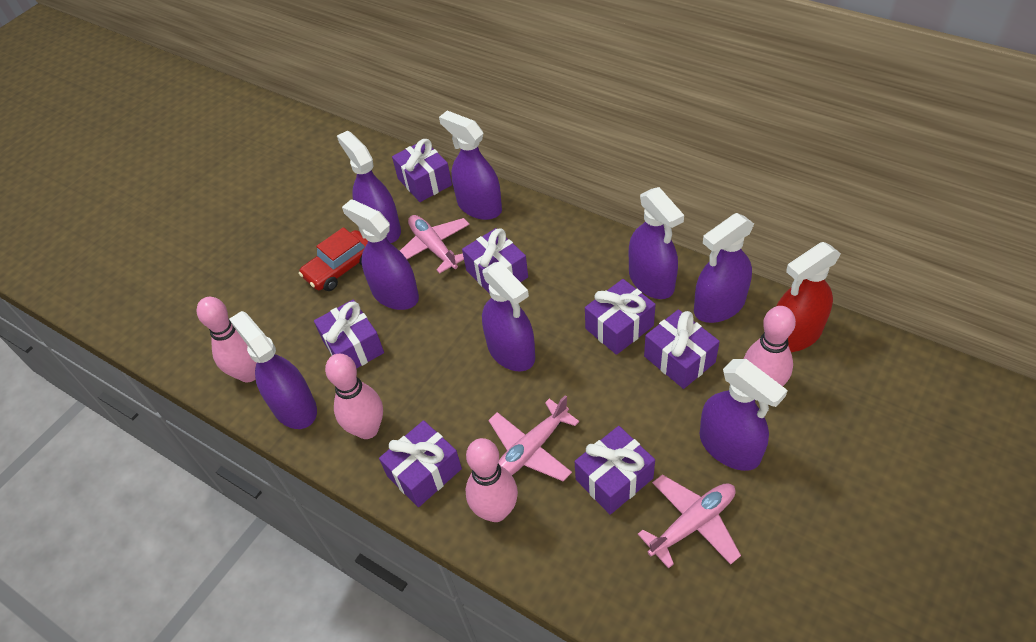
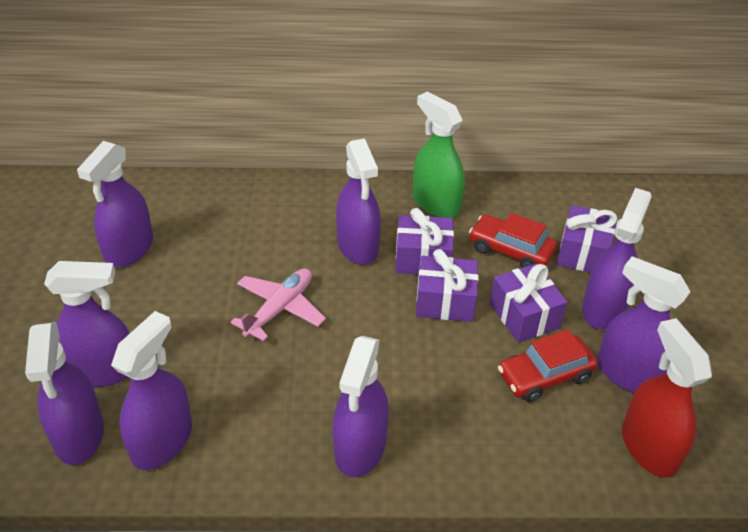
green spray bottle: 0 -> 1
pink bowling pin: 4 -> 0
pink plane: 3 -> 1
purple gift: 7 -> 4
red car: 1 -> 2

